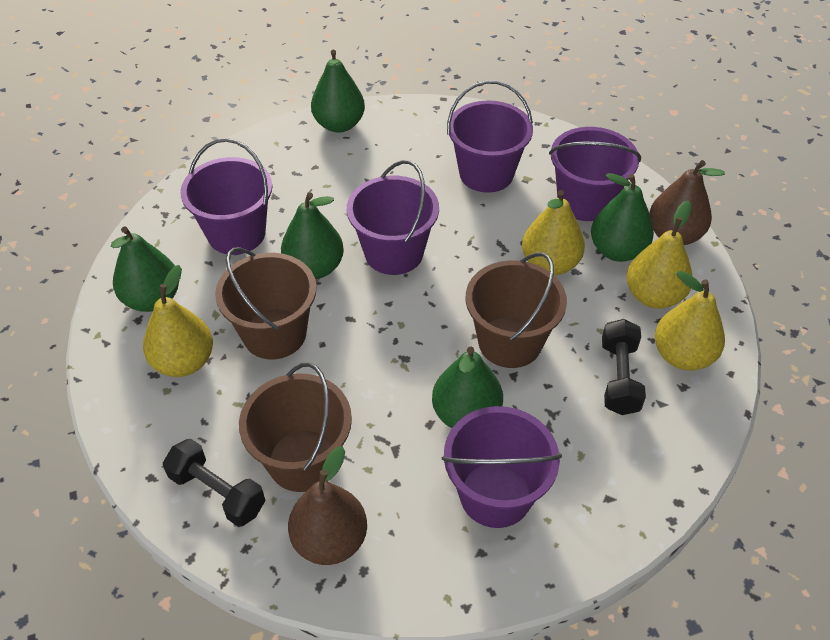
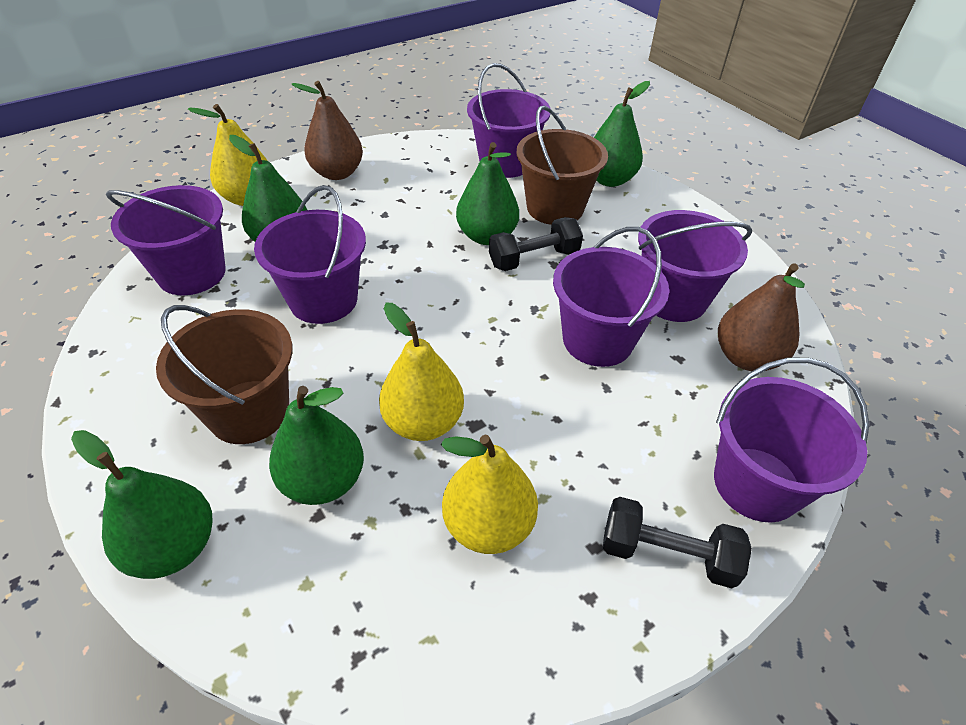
brown bucket: 3 -> 2
purple bucket: 5 -> 6
yellow pear: 4 -> 3

